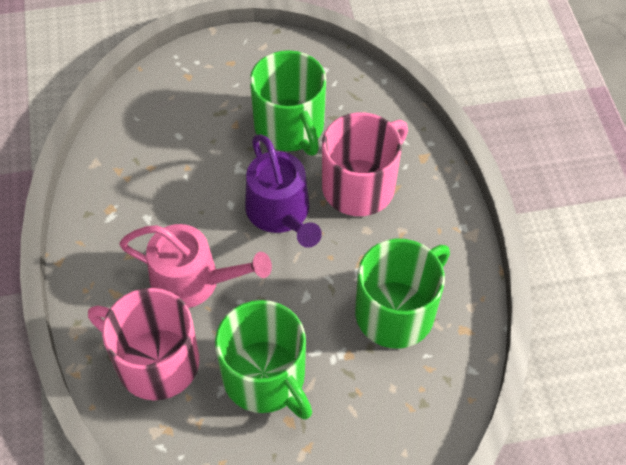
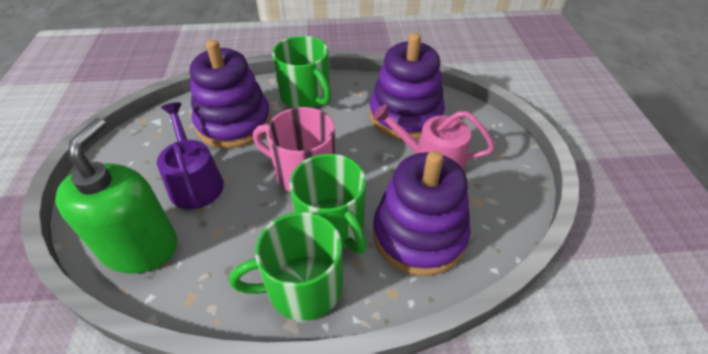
green soap dispenser: 0 -> 1
pink mug: 2 -> 1
purple stacking toy: 0 -> 3

